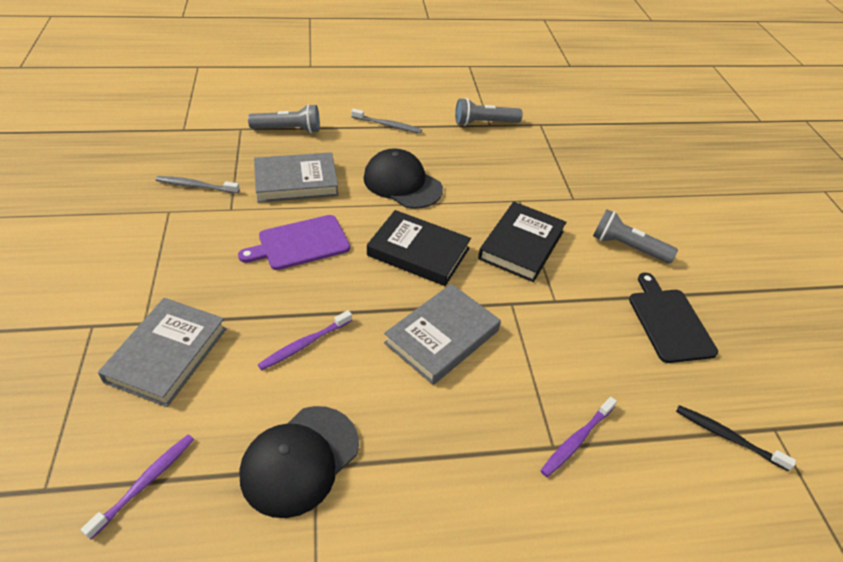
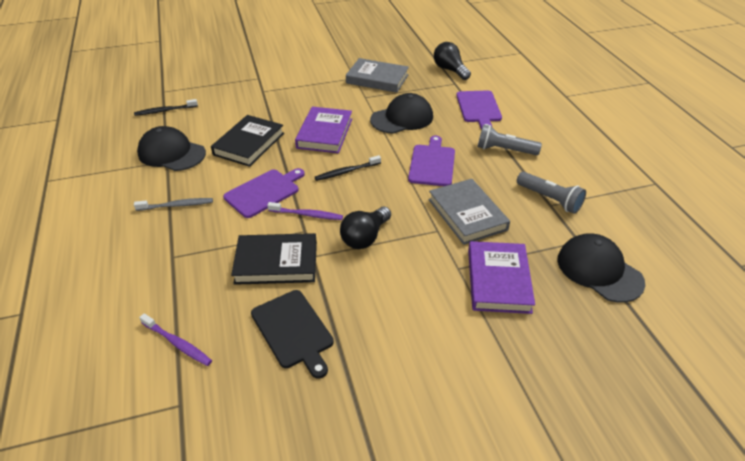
black cap: 2 -> 3
black light bulb: 0 -> 2
black toothbrush: 1 -> 2
grey book: 3 -> 2
grey flashlight: 3 -> 2
grey toothbrush: 2 -> 1
purple book: 0 -> 2
purple cutting board: 1 -> 3
purple toothbrush: 3 -> 2

